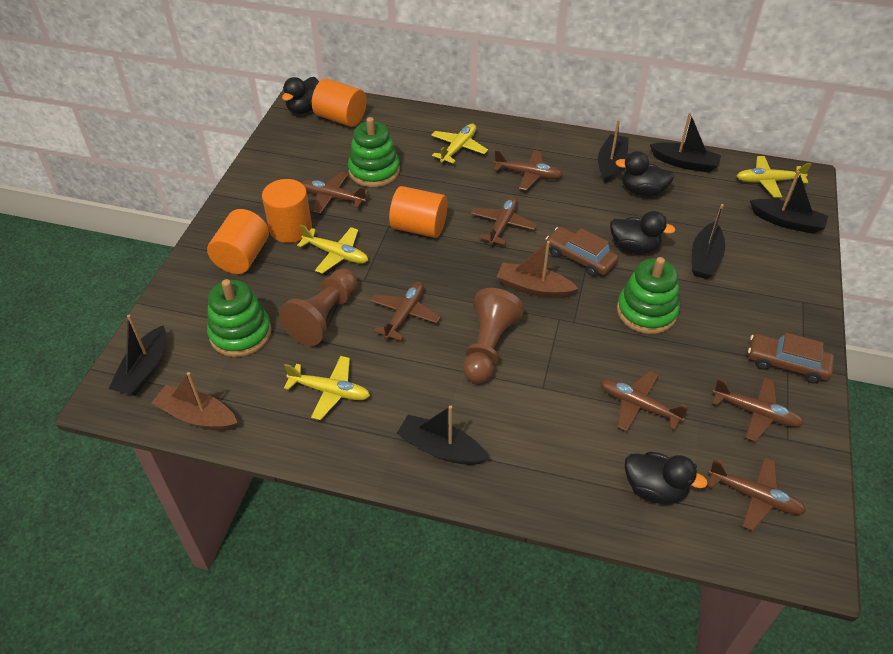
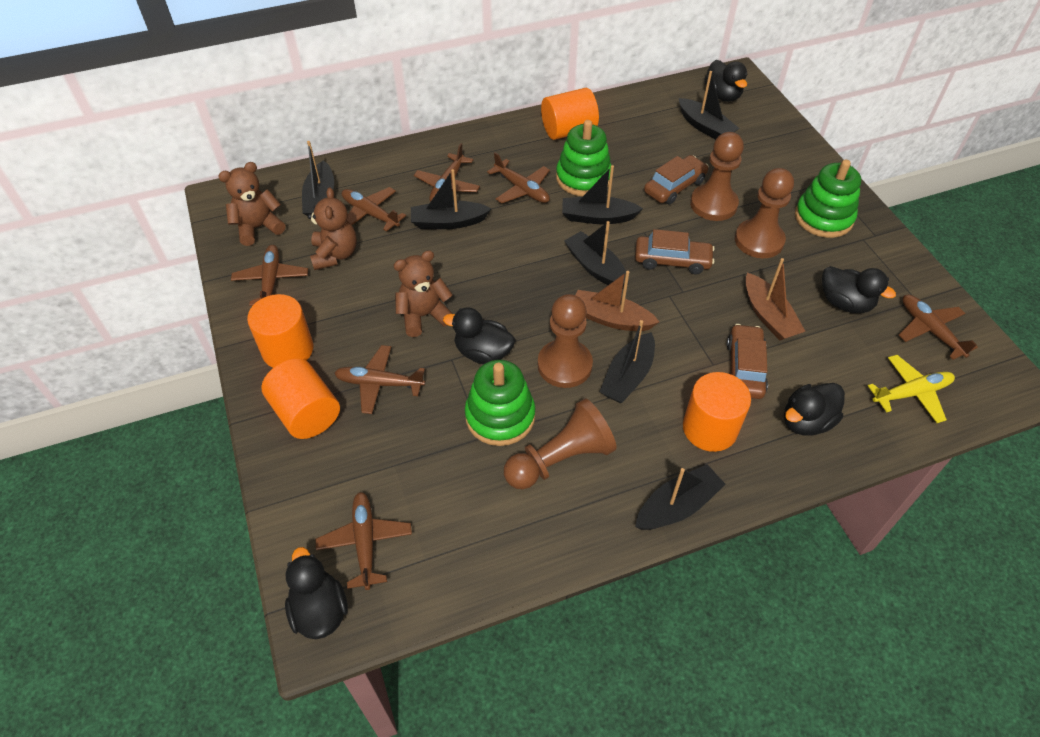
black boat: 6 -> 7
black duck: 4 -> 5
brown car: 2 -> 3
brown pawn: 2 -> 4
brown teddy bear: 0 -> 3
yellow plane: 4 -> 1

